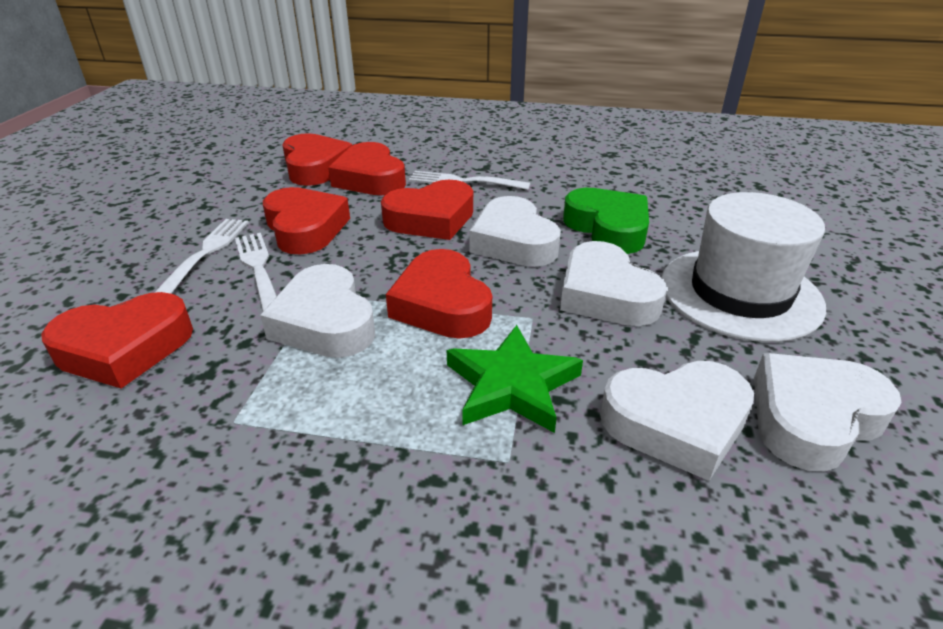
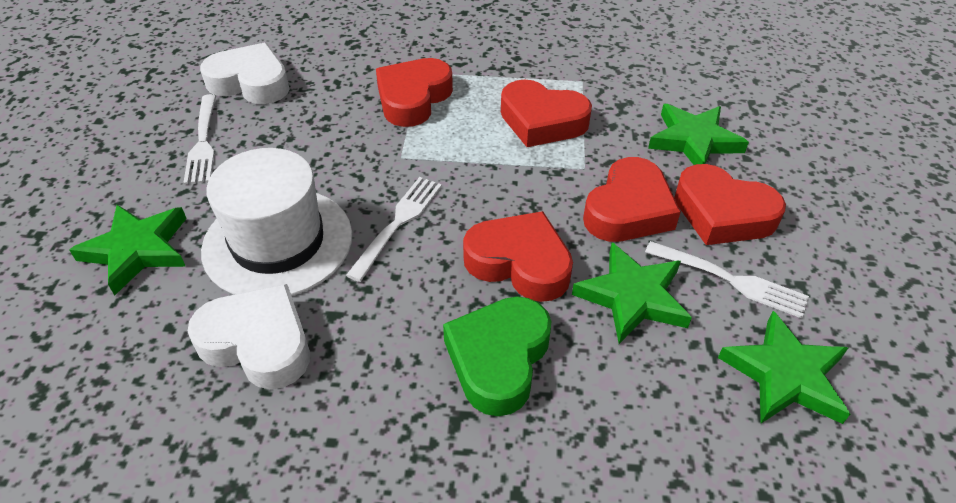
green star: 1 -> 4
red heart: 6 -> 5
white heart: 5 -> 2

